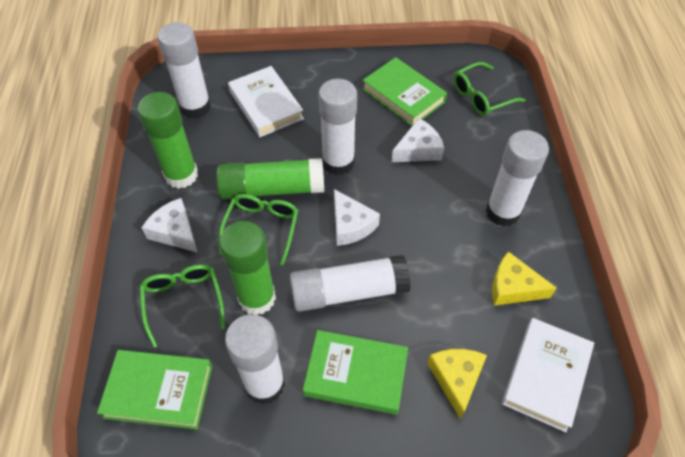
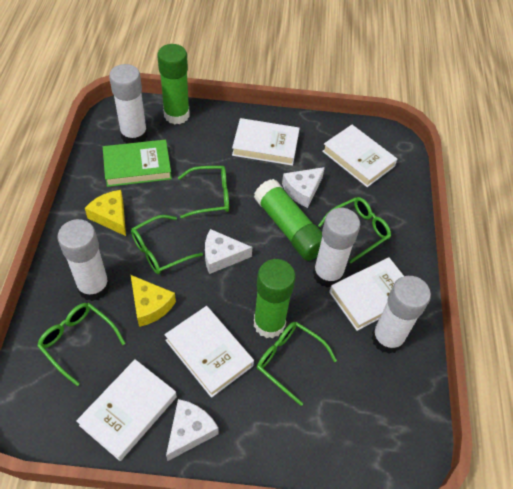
green book: 3 -> 1
green glasses: 3 -> 5
white book: 2 -> 5
white glue stick: 5 -> 4

